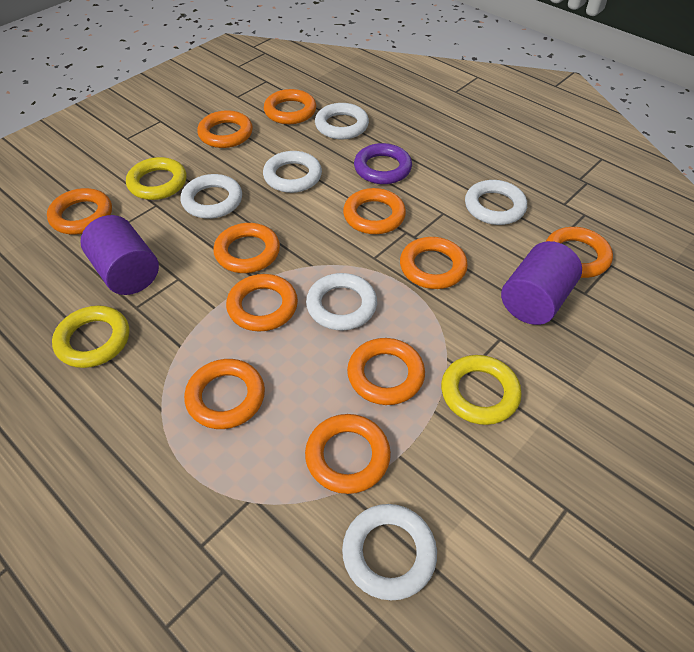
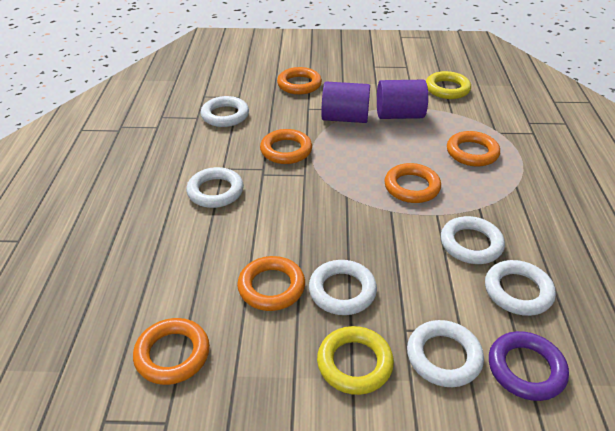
orange ring: 11 -> 6
yellow ring: 3 -> 2

